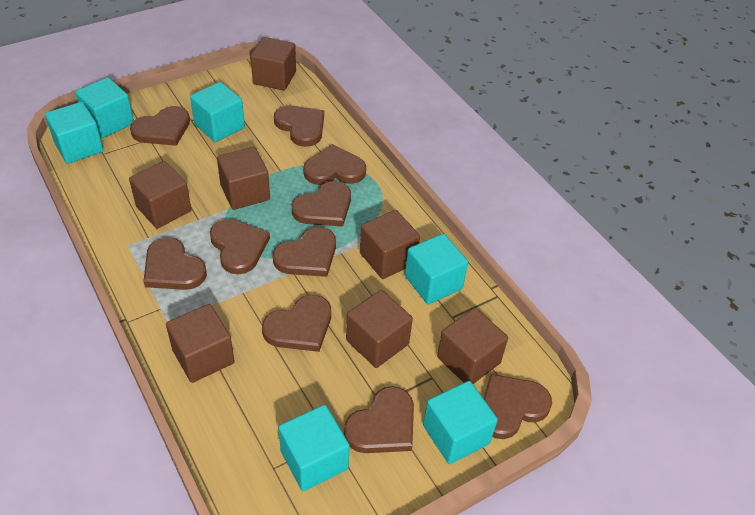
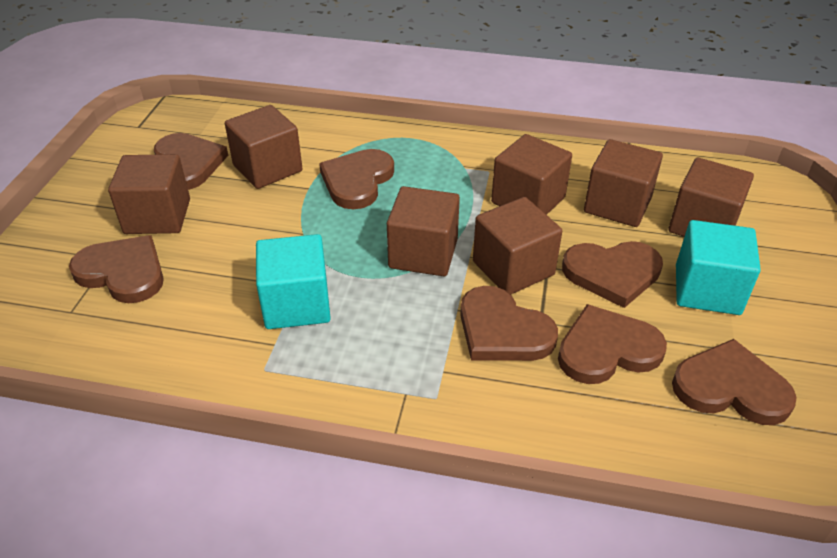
brown heart: 10 -> 7
turquoise cube: 6 -> 2

